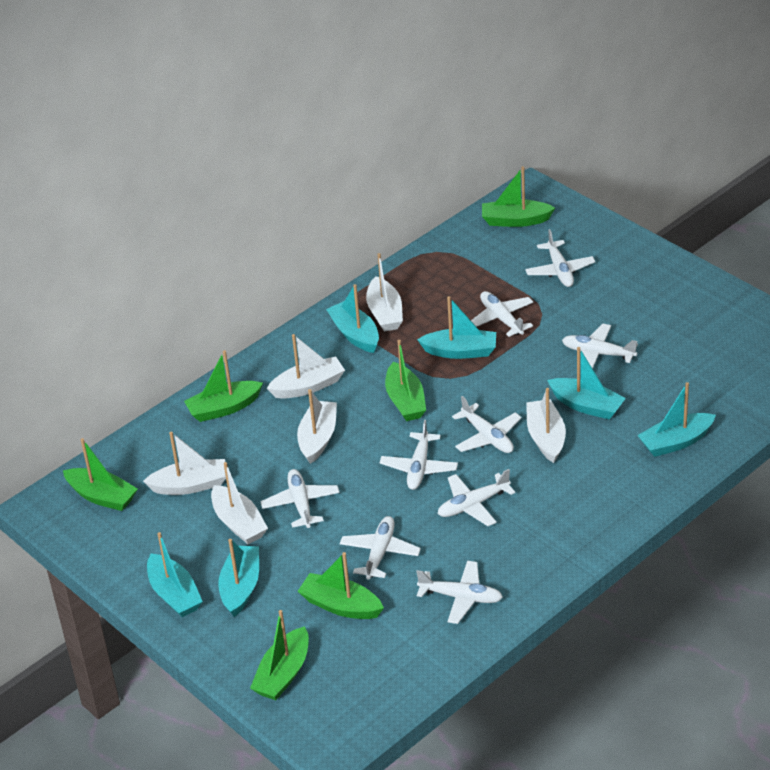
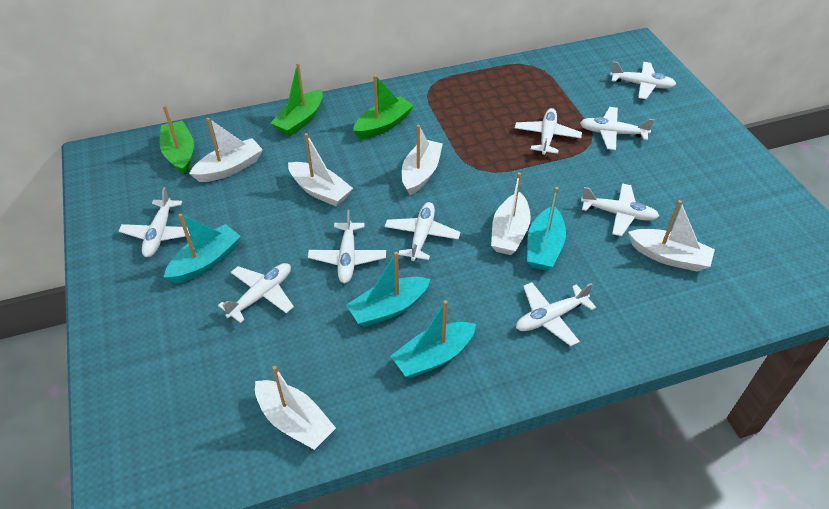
green boat: 6 -> 3
turquoise boat: 6 -> 4

